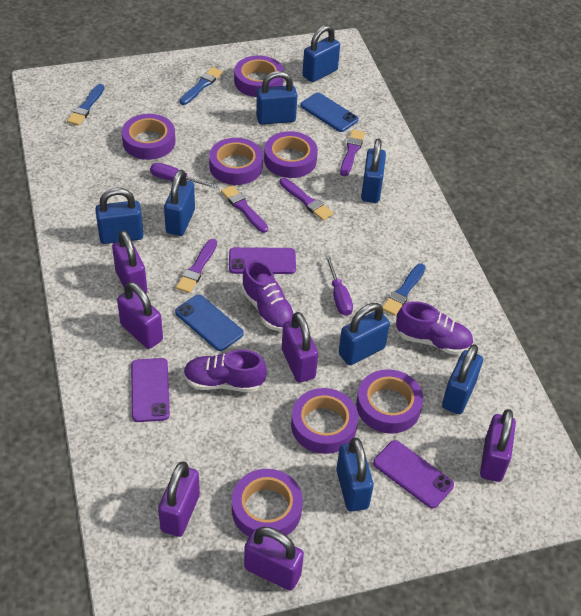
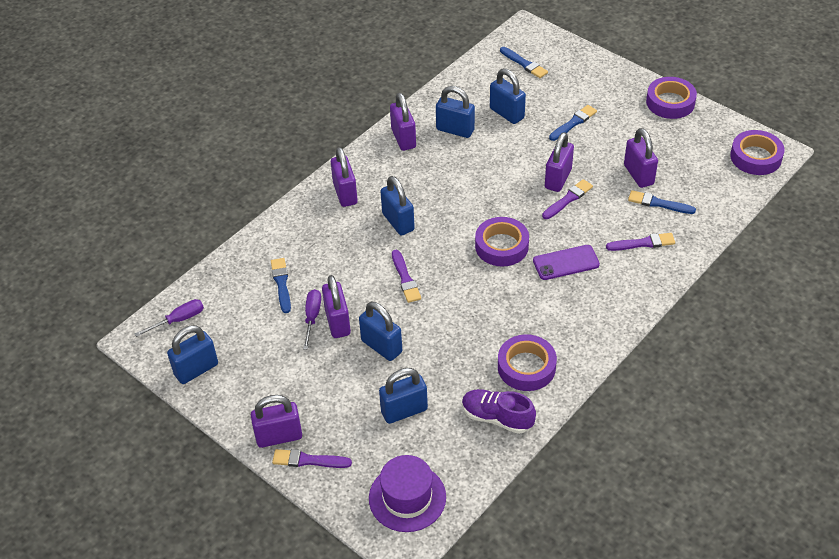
blue brush: 3 -> 4
blue padlock: 8 -> 6
blue phone: 2 -> 0
purple hat: 0 -> 1
purple phone: 3 -> 1
purple shoe: 3 -> 1
purple tape: 7 -> 4

